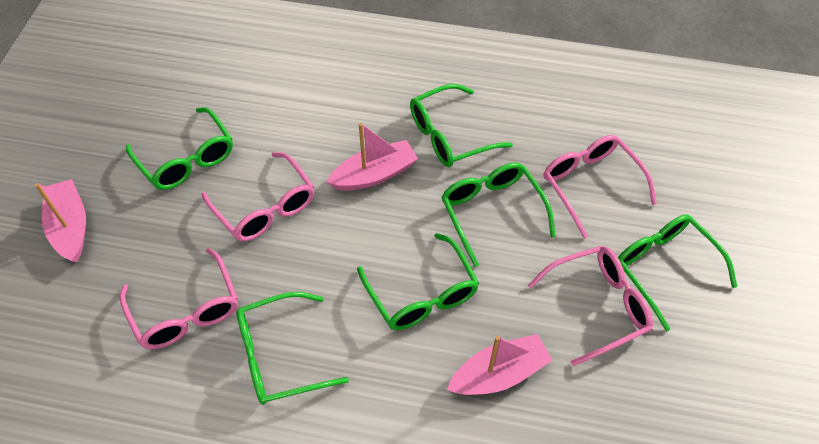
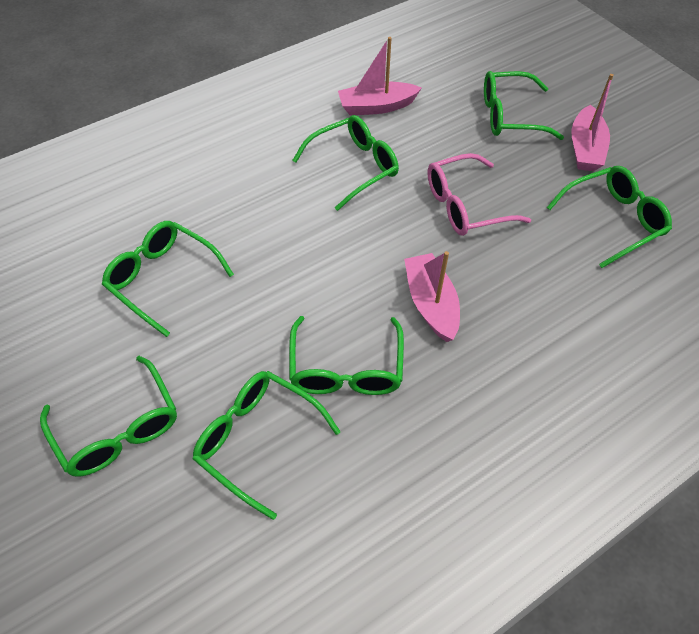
green glasses: 6 -> 7
pink glasses: 4 -> 1

